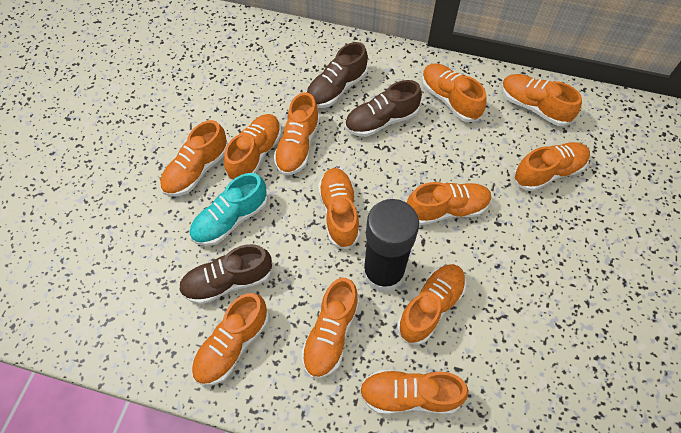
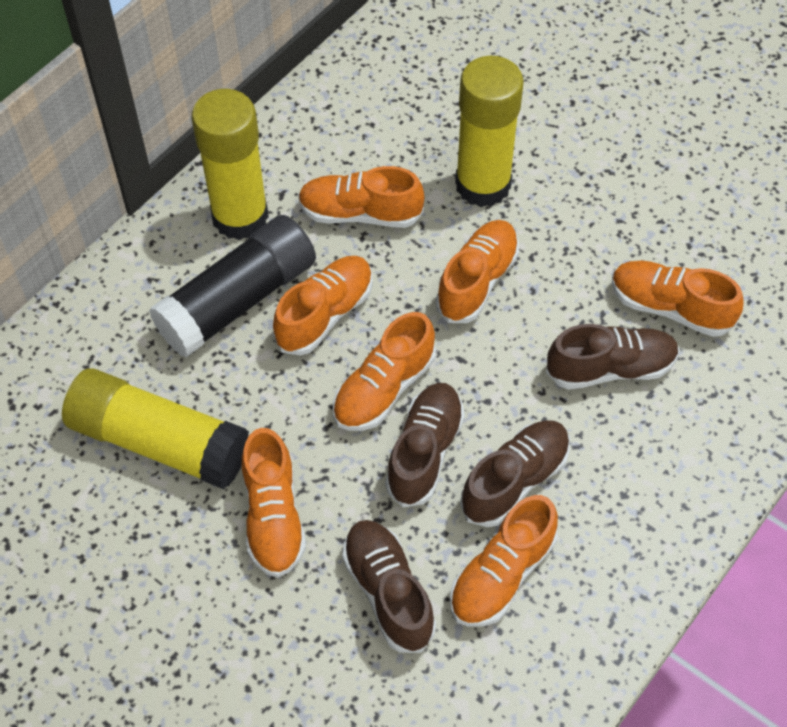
brown shoe: 3 -> 4
orange shoe: 12 -> 7
turquoise shoe: 1 -> 0
yellow glue stick: 0 -> 3

